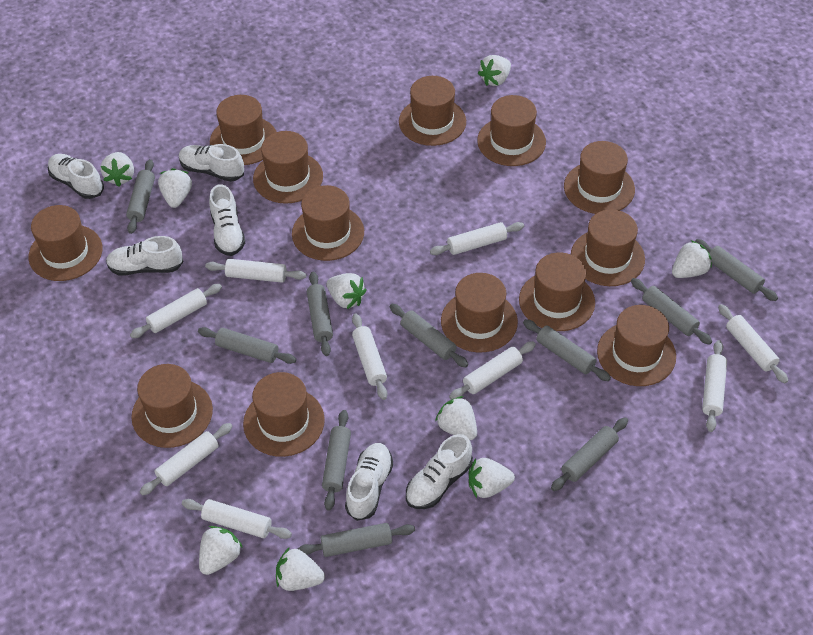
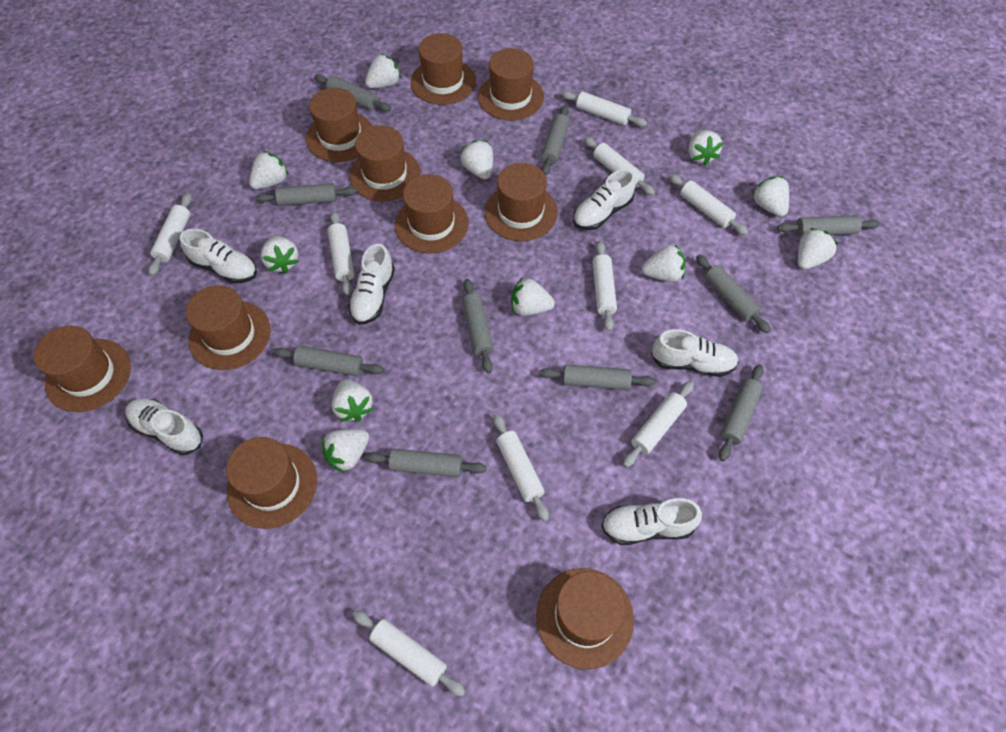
brown hat: 13 -> 10
white strawberry: 9 -> 11

